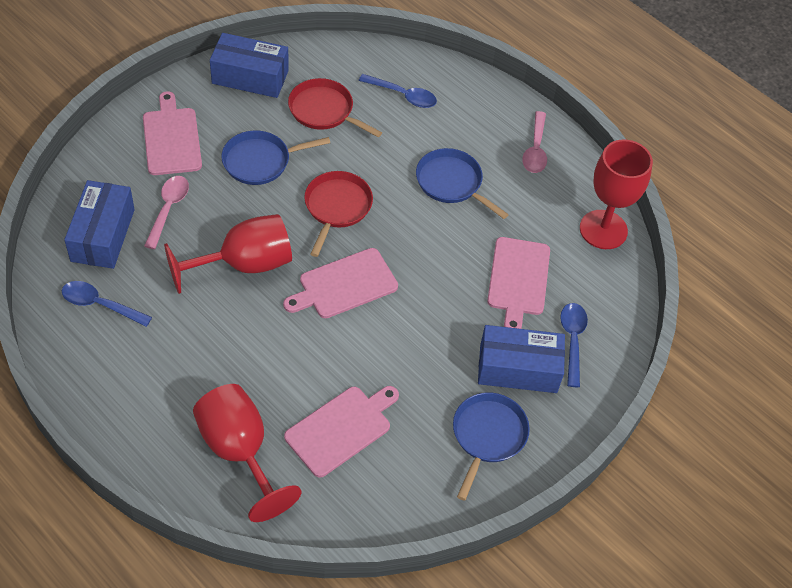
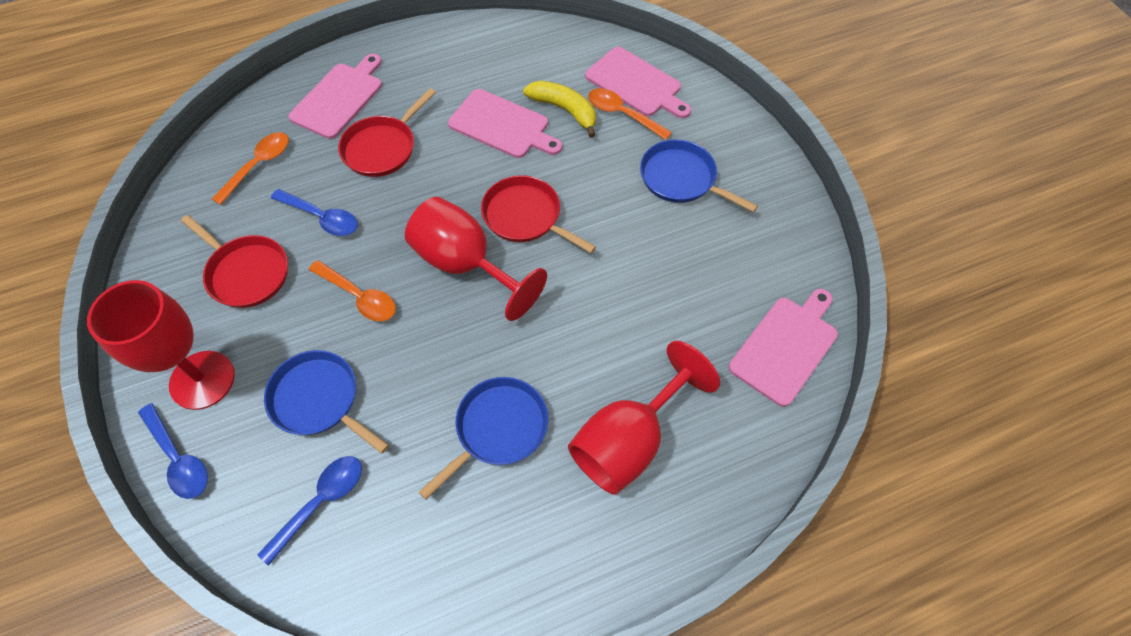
blue box: 3 -> 0
orange spoon: 0 -> 3
pink spoon: 2 -> 0
red pan: 2 -> 3
yellow banana: 0 -> 1

